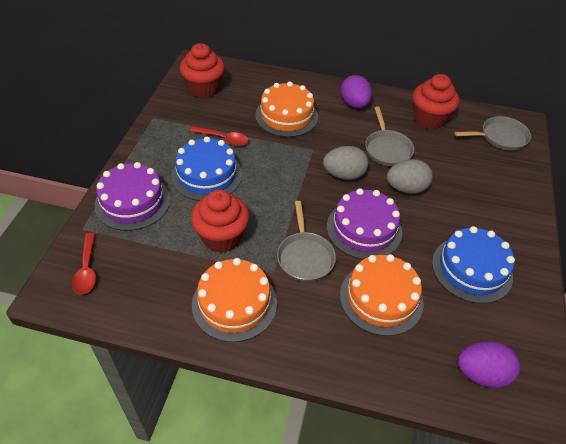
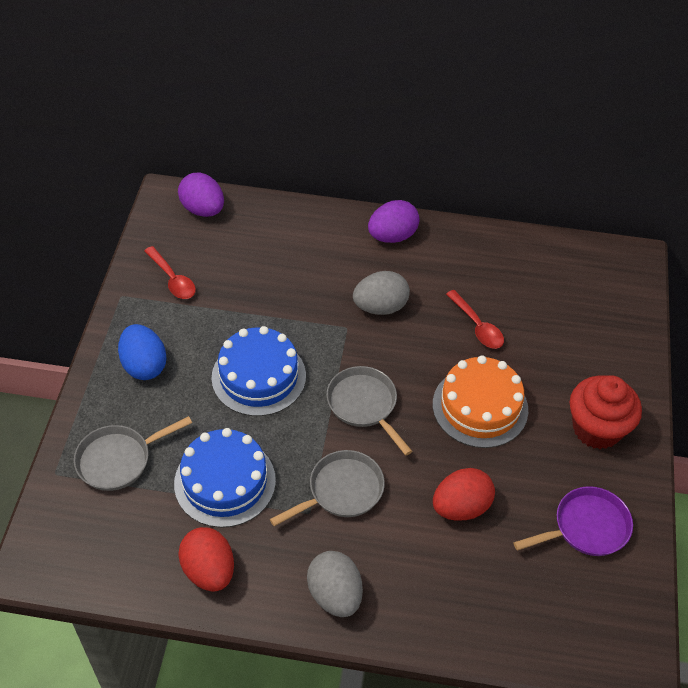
blue egg: 0 -> 1
orange cake: 3 -> 1
purple cake: 2 -> 0
purple pan: 0 -> 1
red cupcake: 3 -> 1
red egg: 0 -> 2

